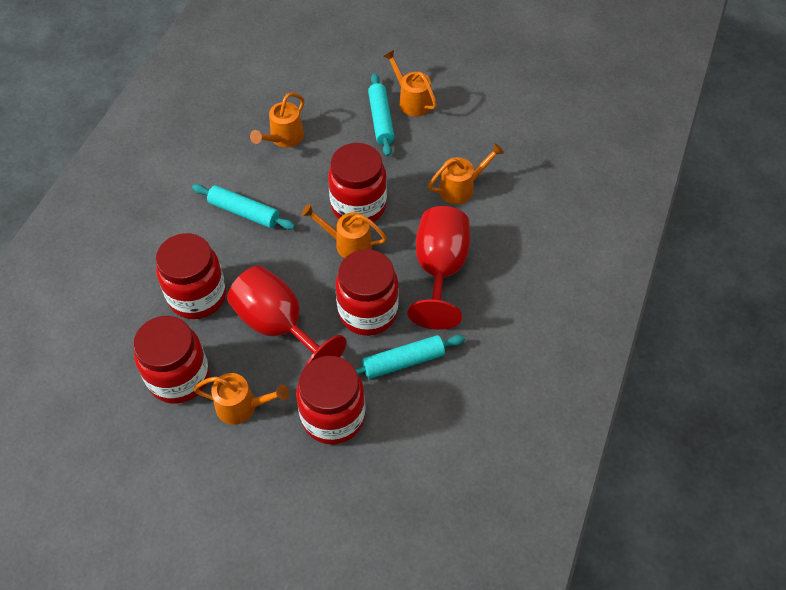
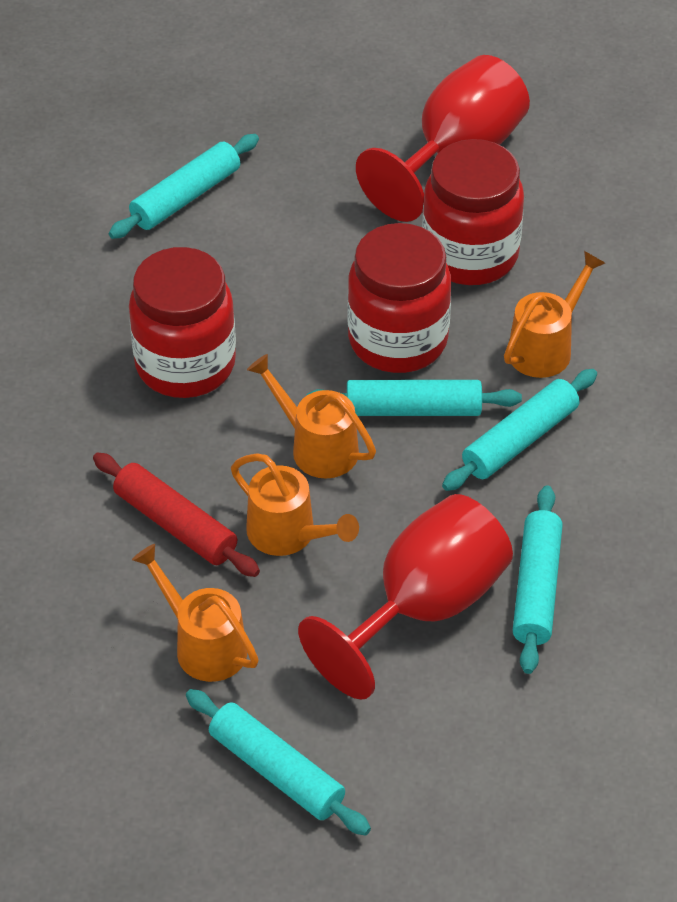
orange watering can: 5 -> 4
red jar: 5 -> 3
red rolling pin: 0 -> 1
turquoise rolling pin: 3 -> 5

